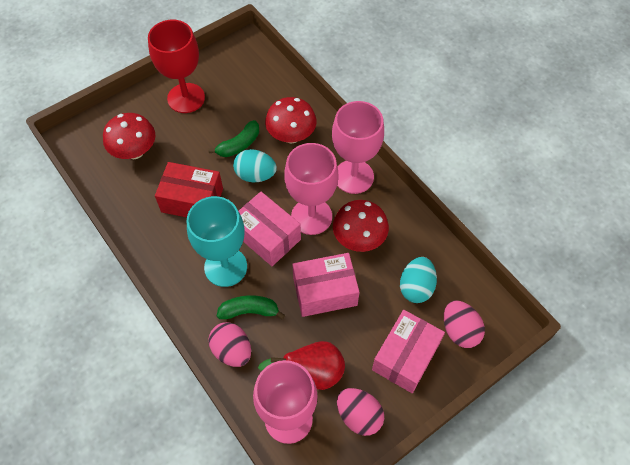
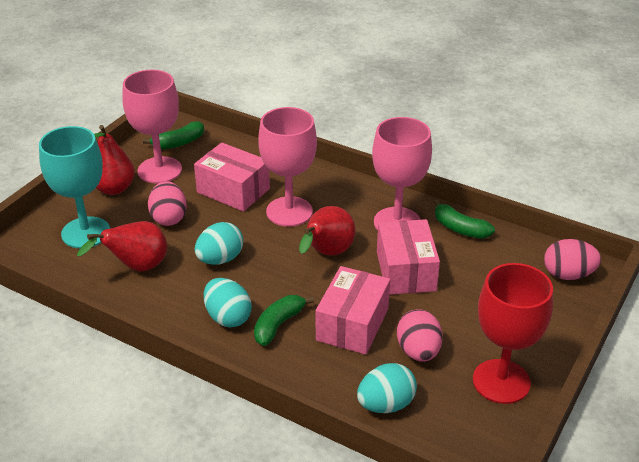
green banana: 2 -> 3
red box: 1 -> 0
red mushroom: 3 -> 0
red pear: 1 -> 3
turquoise egg: 2 -> 3

